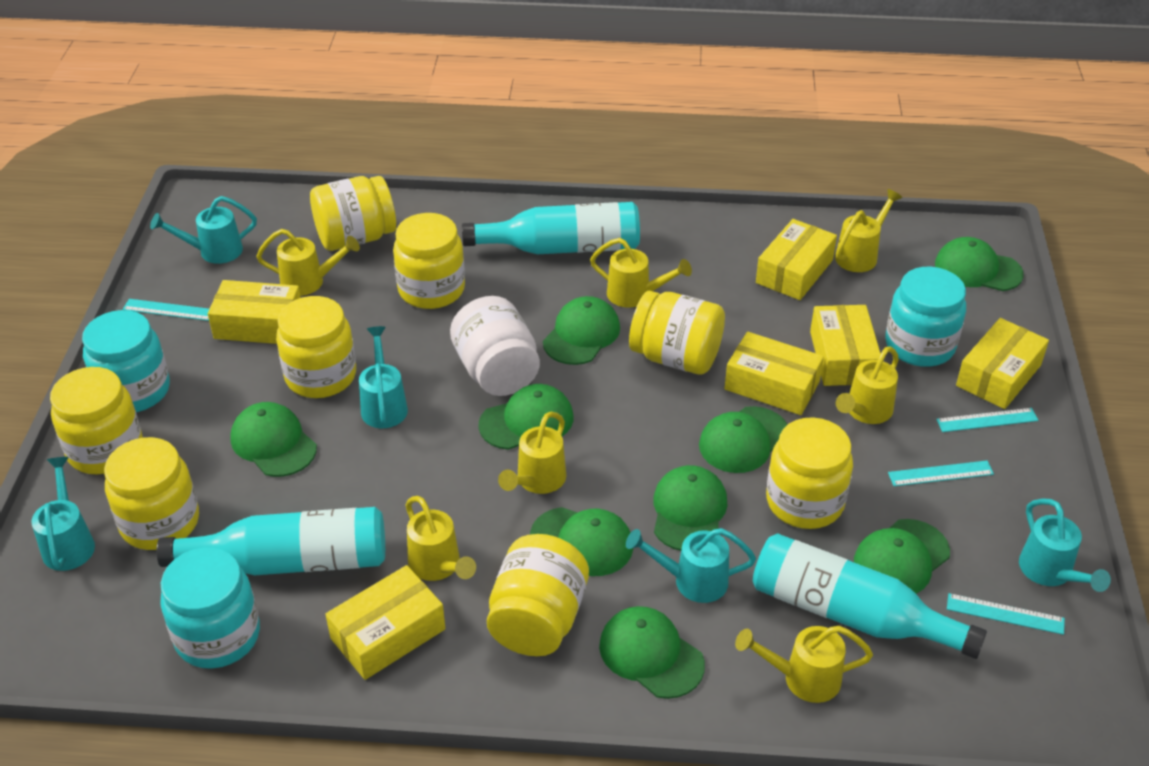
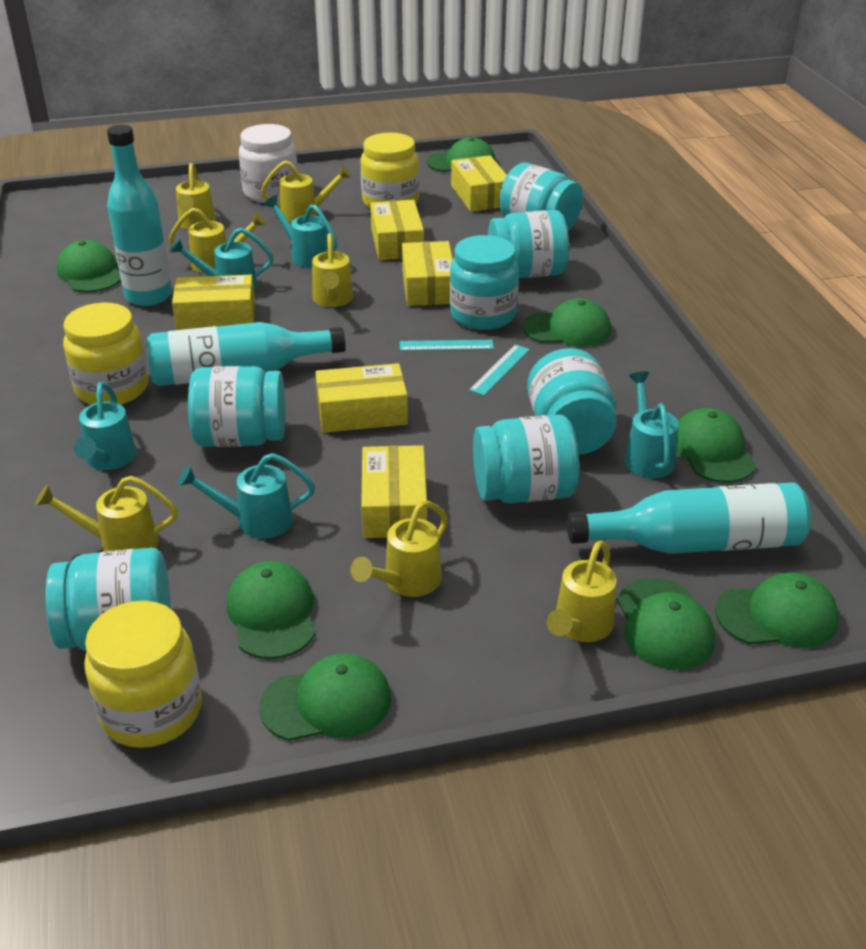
green cap: 9 -> 8
turquoise jar: 3 -> 7
turquoise ruler: 4 -> 2
yellow jar: 8 -> 3

